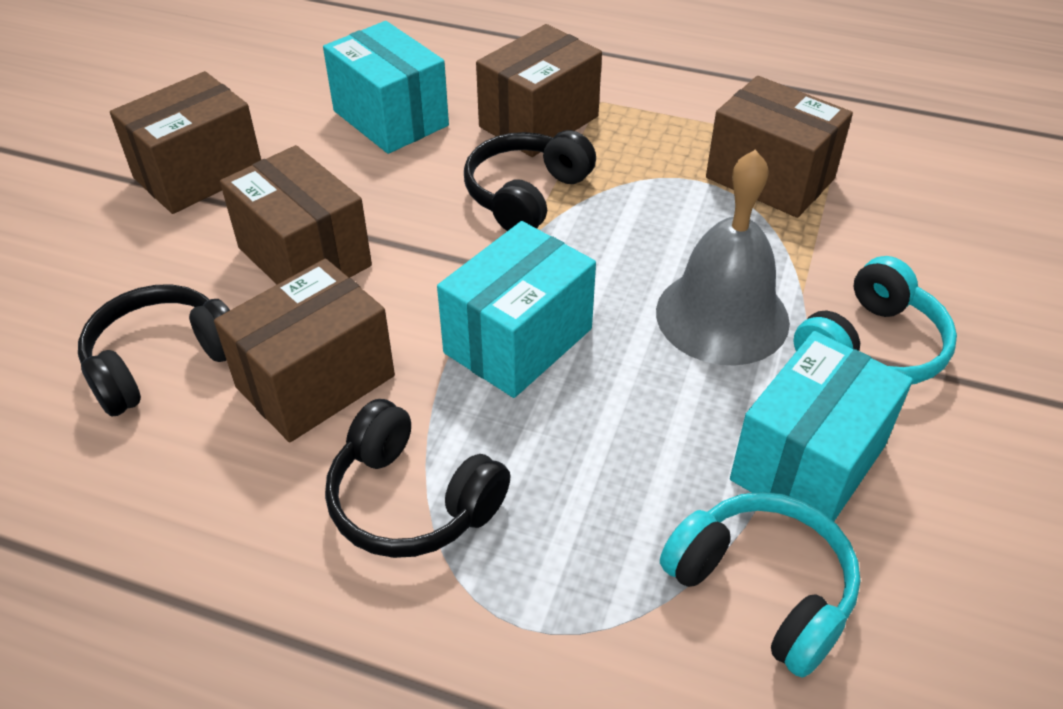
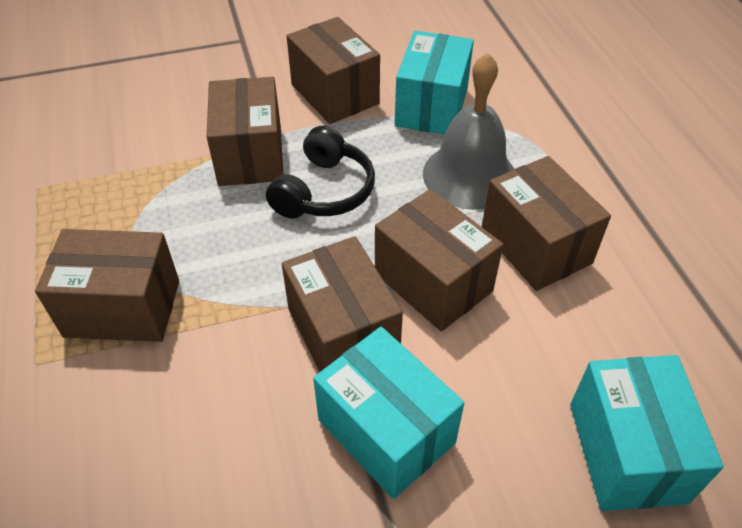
black headphones: 3 -> 1
brown box: 5 -> 6
turquoise headphones: 2 -> 0

